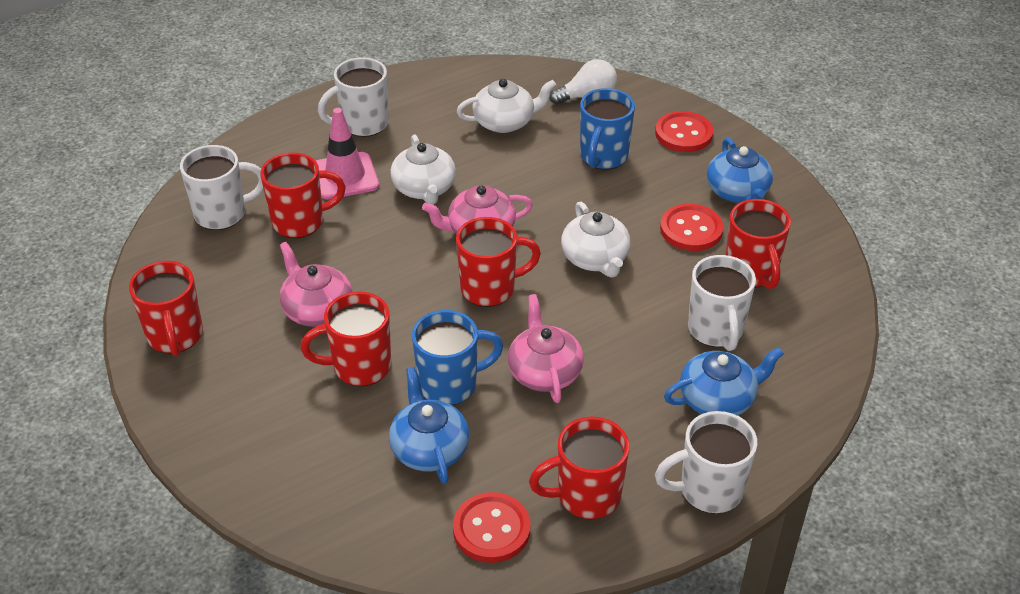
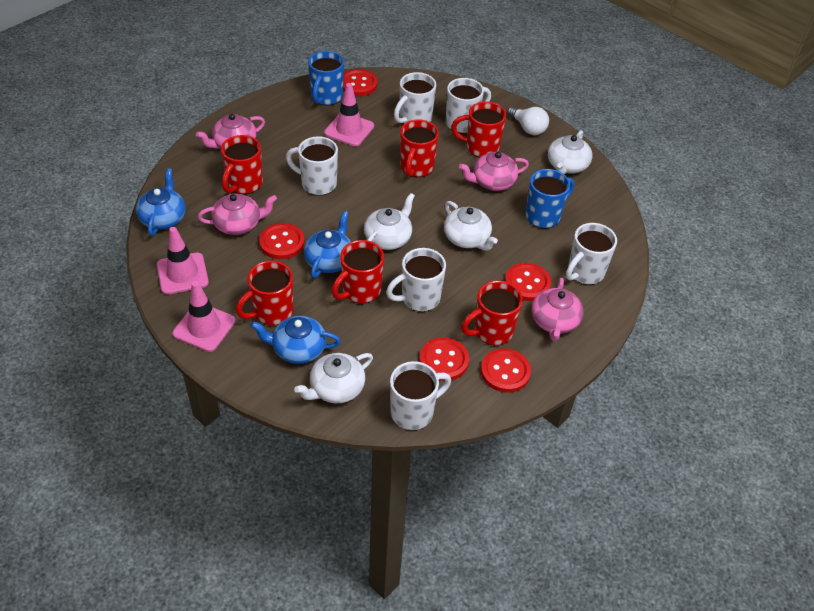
pink teapot: 3 -> 4
pink traffic cone: 1 -> 3
red button: 3 -> 5
white mug: 4 -> 6
white teapot: 3 -> 4

